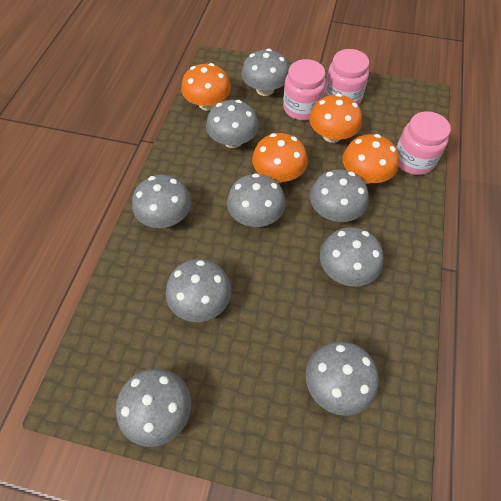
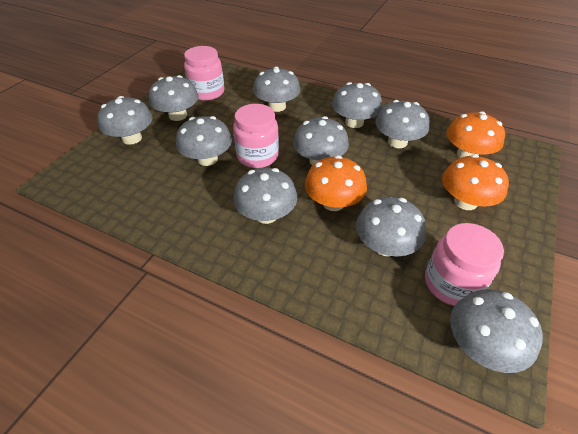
grey mushroom: 9 -> 10
orange mushroom: 4 -> 3

